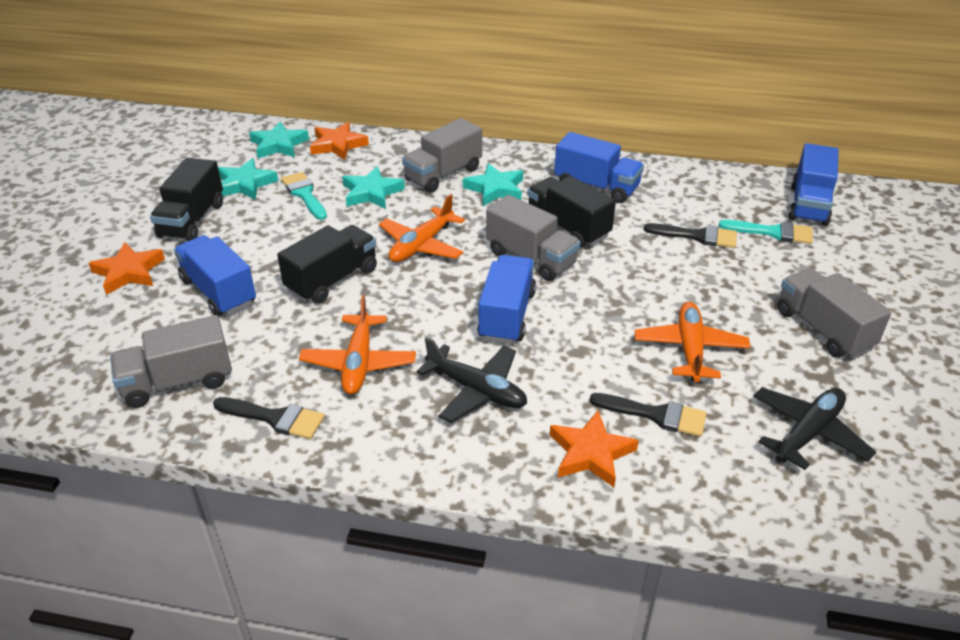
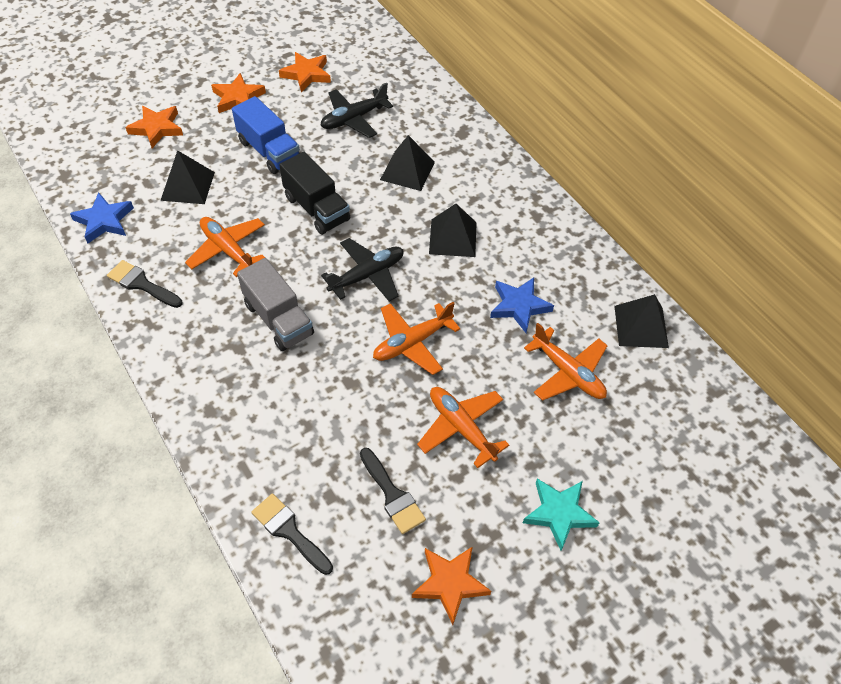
black pyramid: 0 -> 4
black truck: 3 -> 1
blue star: 0 -> 2
blue truck: 4 -> 1
grey truck: 4 -> 1
orange plane: 3 -> 4
orange star: 3 -> 4
turquoise brush: 2 -> 0
turquoise star: 4 -> 1

